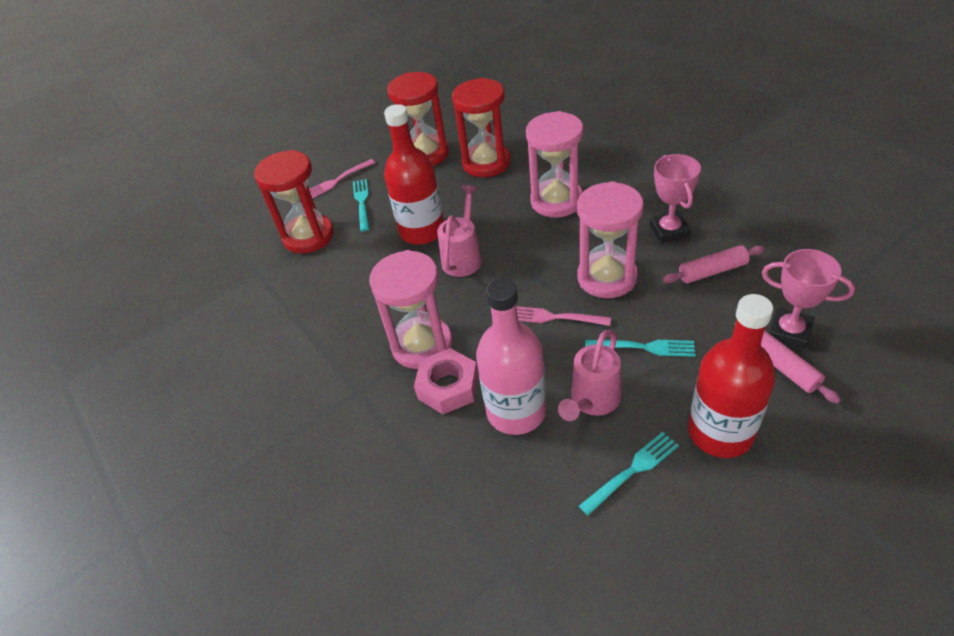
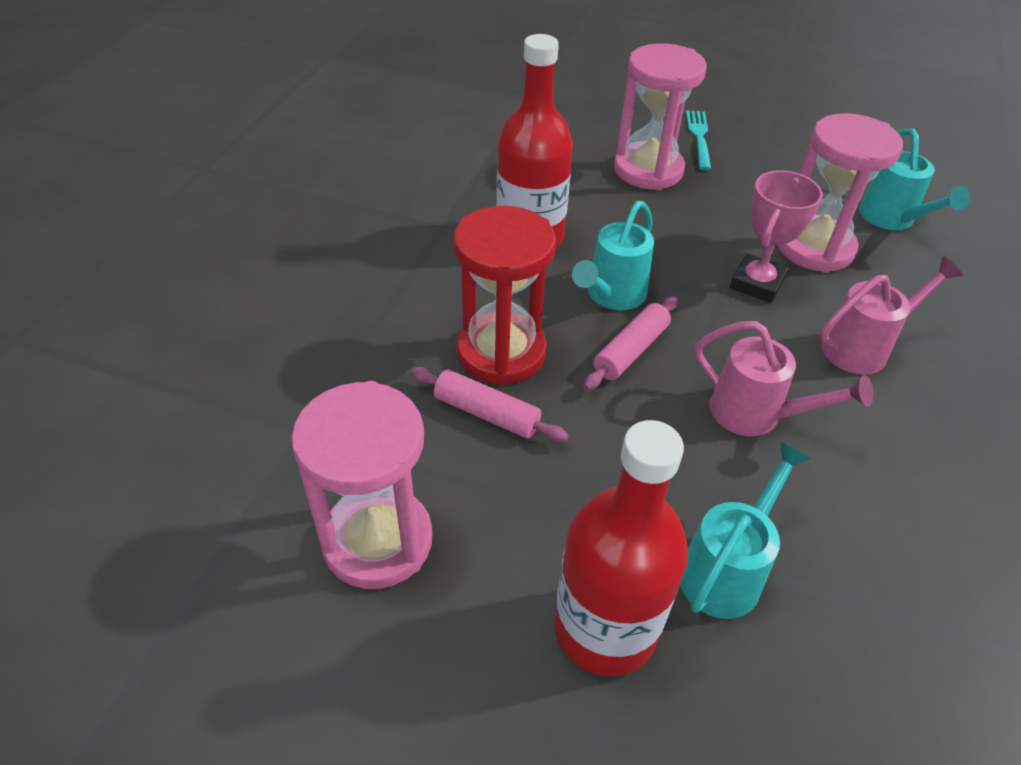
pink bottle: 1 -> 0
pink fork: 2 -> 0
pink nut: 1 -> 0
pink trophy: 2 -> 1
red hourglass: 3 -> 1
turquoise fork: 3 -> 1
turquoise watering can: 0 -> 3

